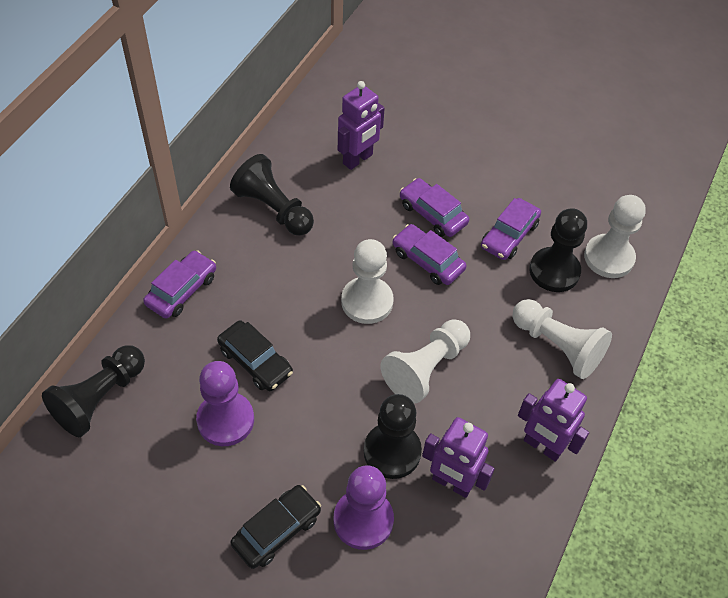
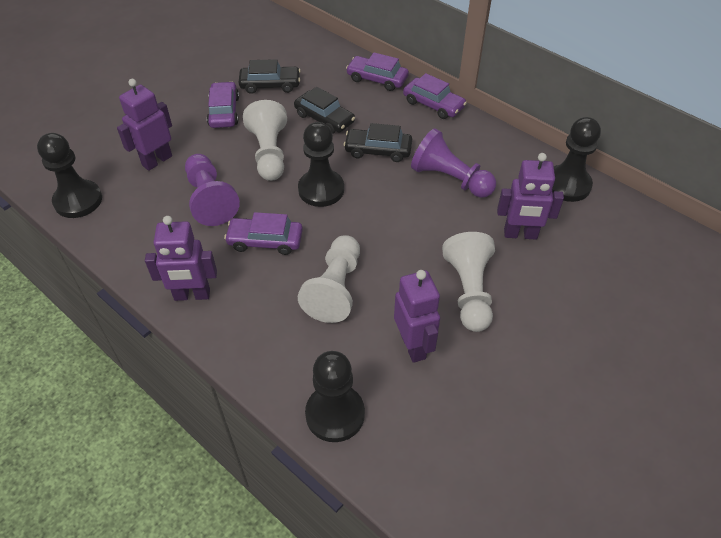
black car: 2 -> 3
purple robot: 3 -> 4
white pawn: 4 -> 3

